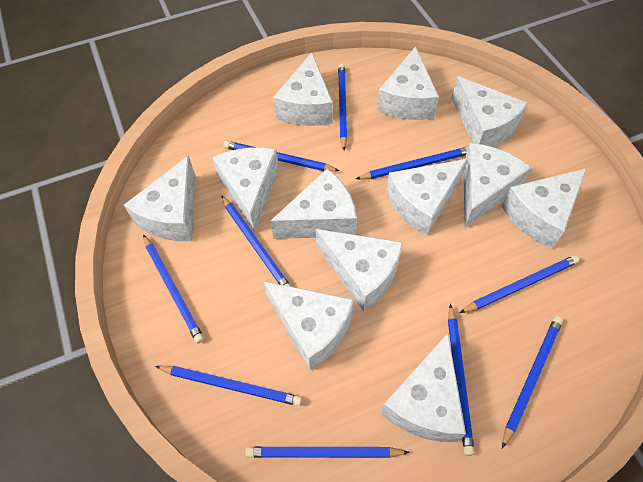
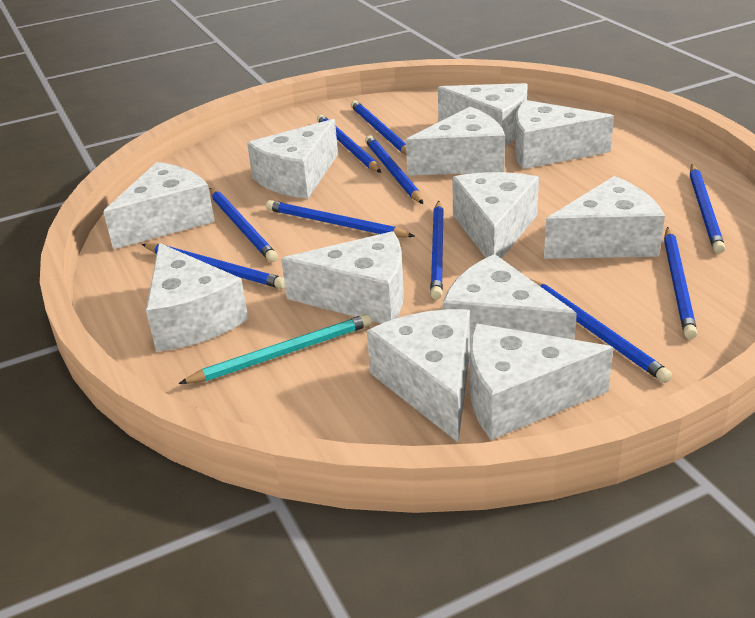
turquoise pencil: 0 -> 1

